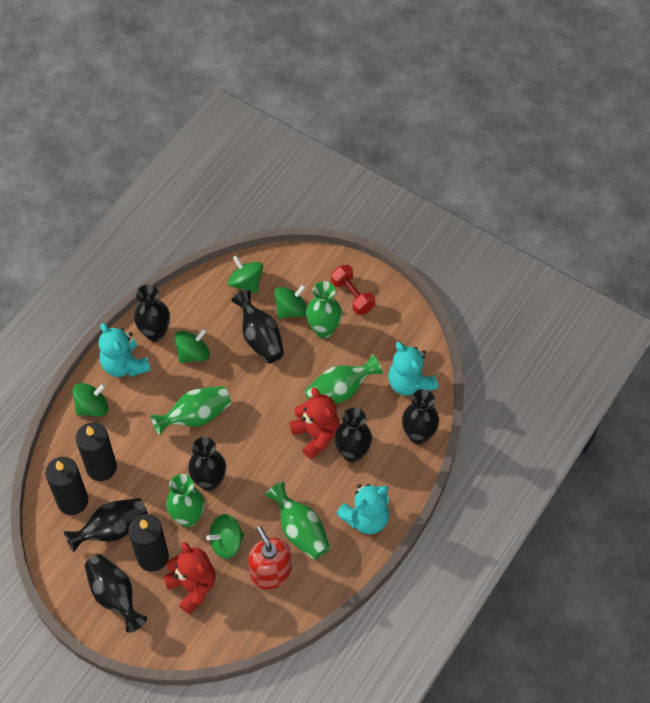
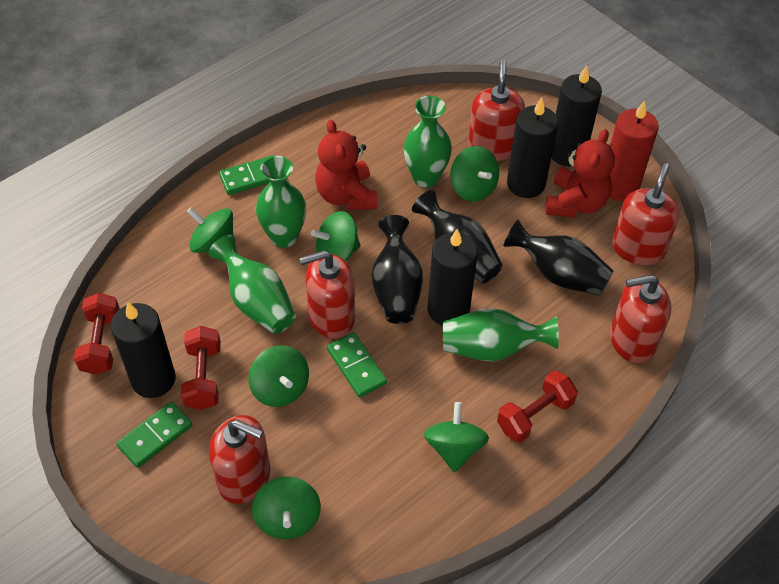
black candle: 3 -> 4
black vase: 7 -> 3
green domino: 0 -> 3
green spinning top: 5 -> 6
green vase: 5 -> 4
red candle: 0 -> 1
red dumbbell: 1 -> 3
red soap dispenser: 1 -> 5
turquoise teddy bear: 3 -> 0

